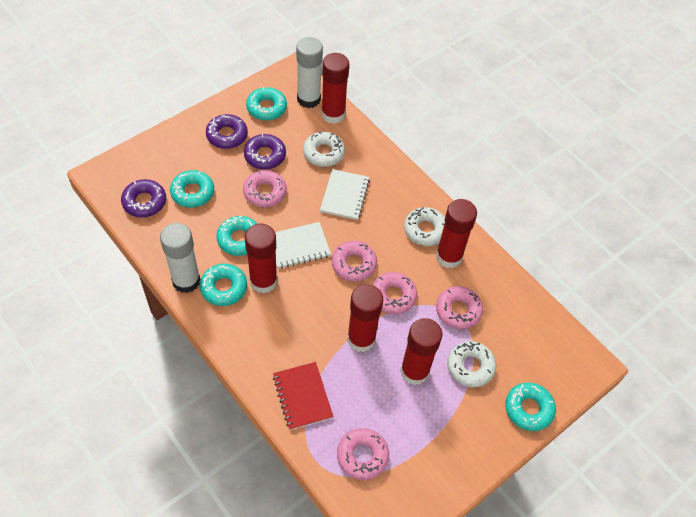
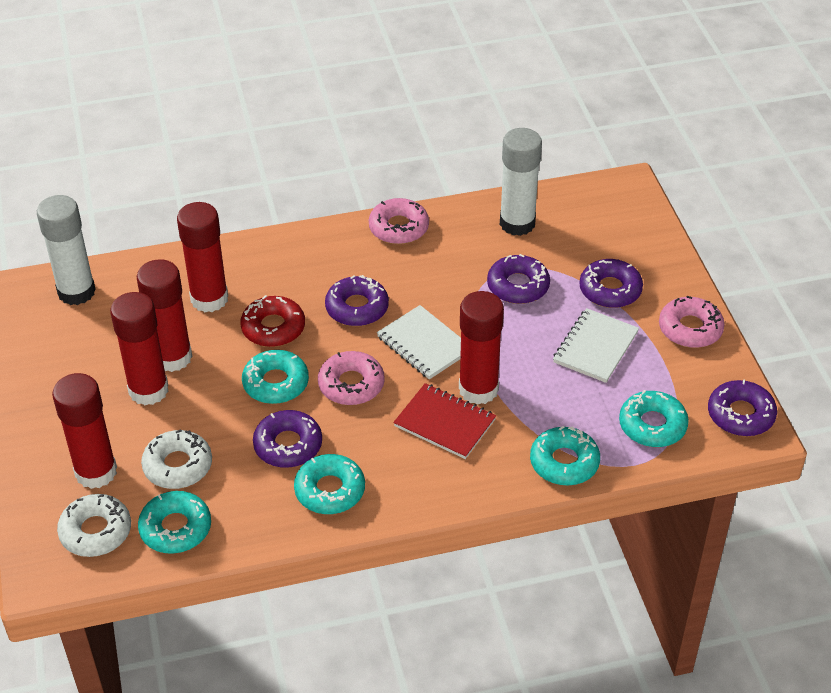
pink donut: 5 -> 3
purple donut: 3 -> 5
red donut: 0 -> 1
white donut: 3 -> 2

